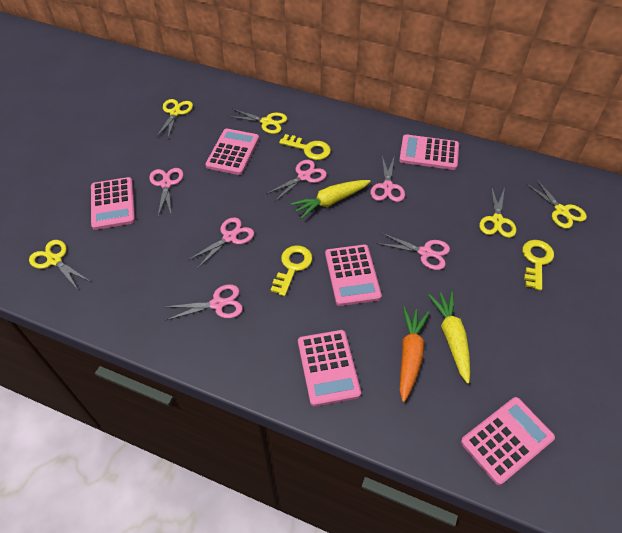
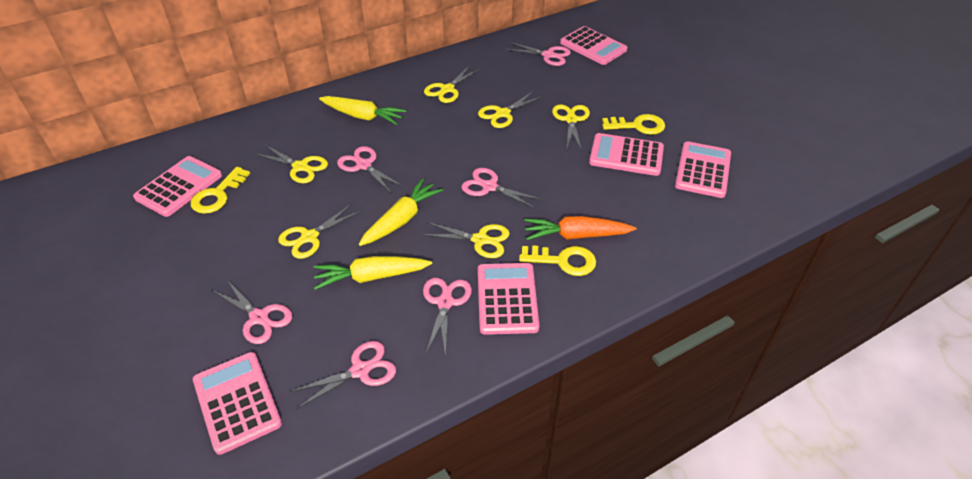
yellow carrot: 2 -> 3
yellow scissors: 5 -> 6

